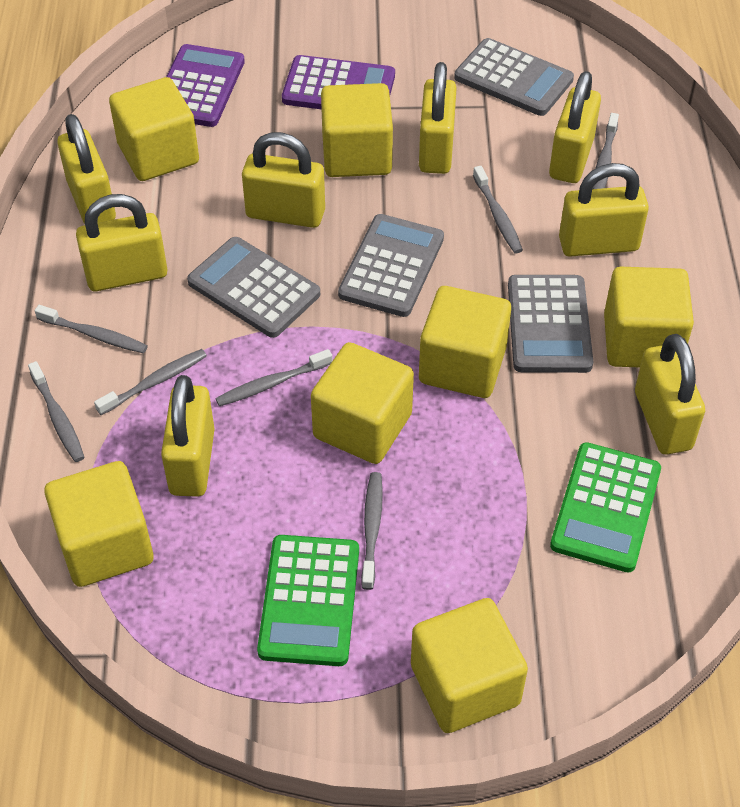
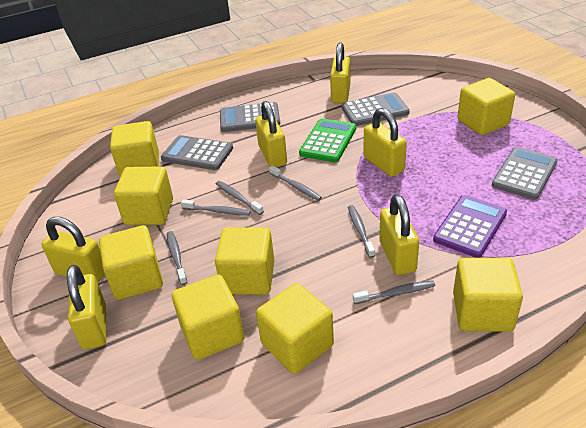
green calculator: 2 -> 1
grey toothbrush: 7 -> 6
purple calculator: 2 -> 1
yellow cube: 7 -> 8
yellow padlock: 8 -> 6

